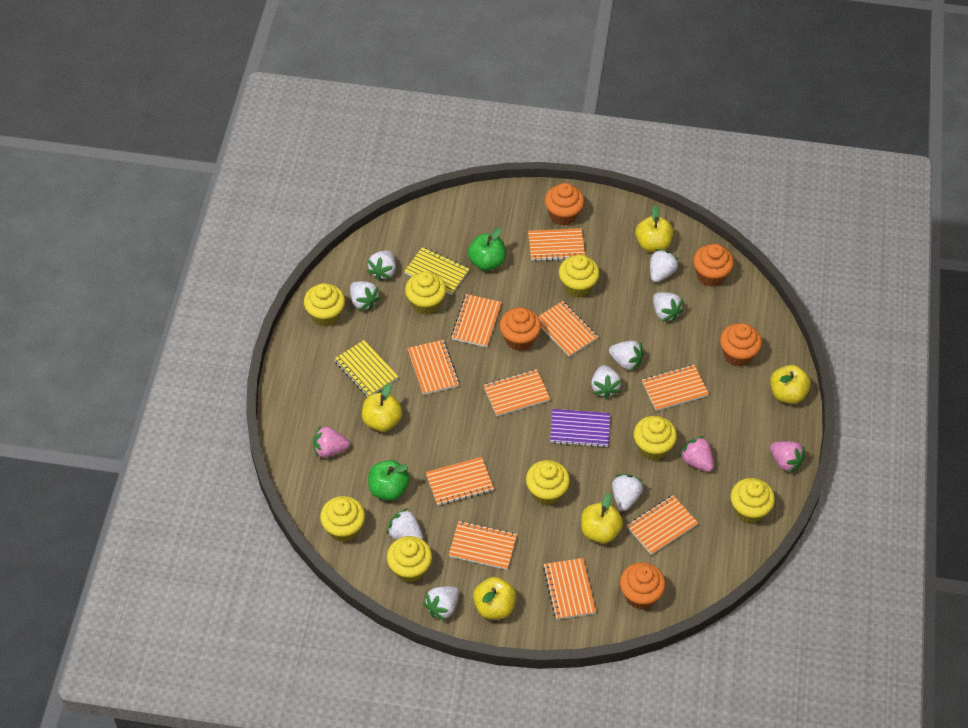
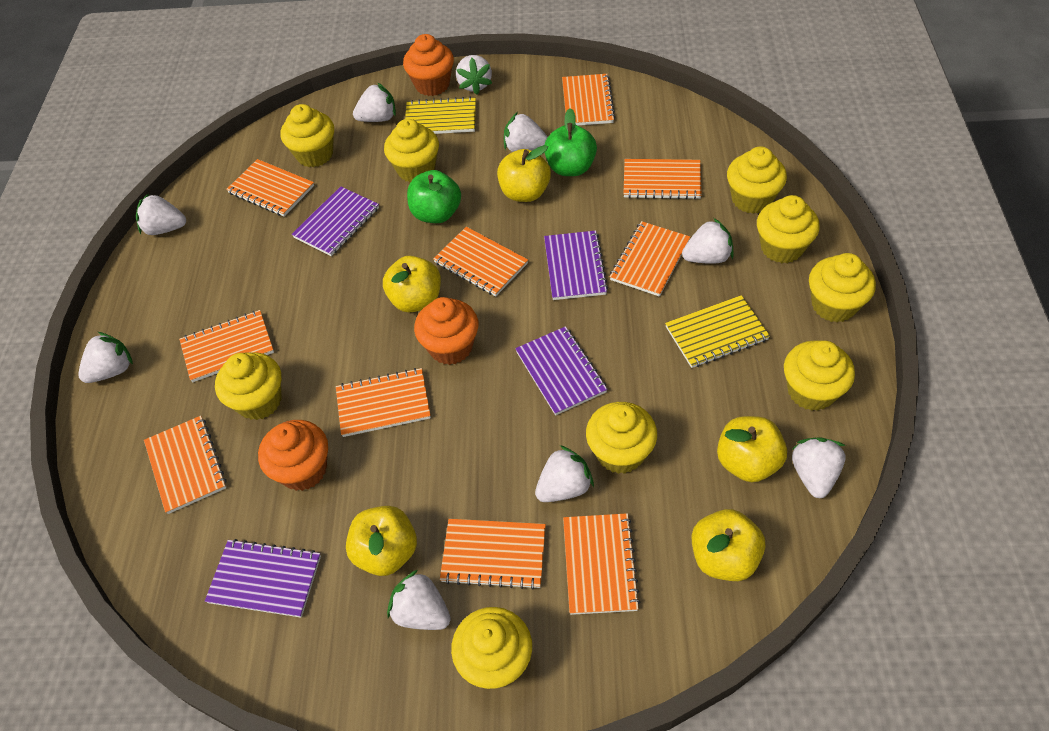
orange cupcake: 5 -> 3
pink strawberry: 3 -> 0
purple notebook: 1 -> 4
yellow cupcake: 8 -> 9

